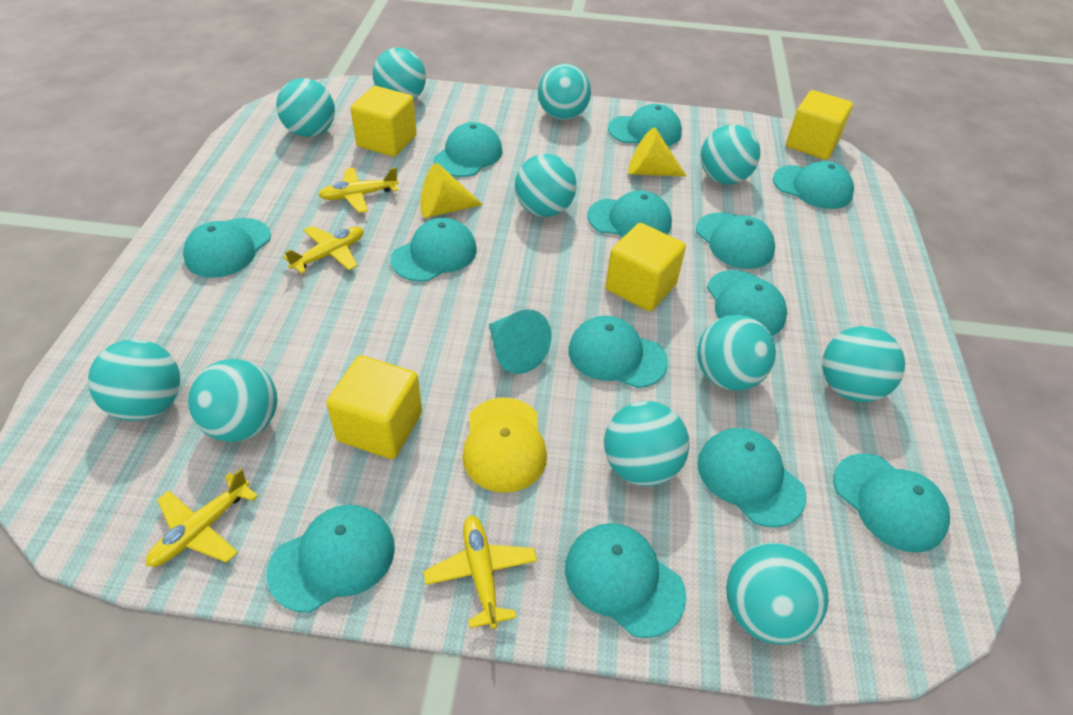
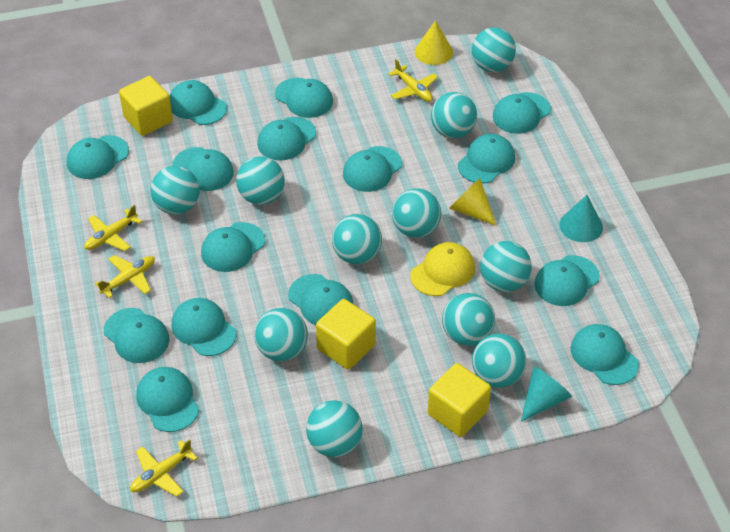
turquoise cap: 13 -> 15
turquoise cone: 1 -> 2
yellow cube: 4 -> 3

